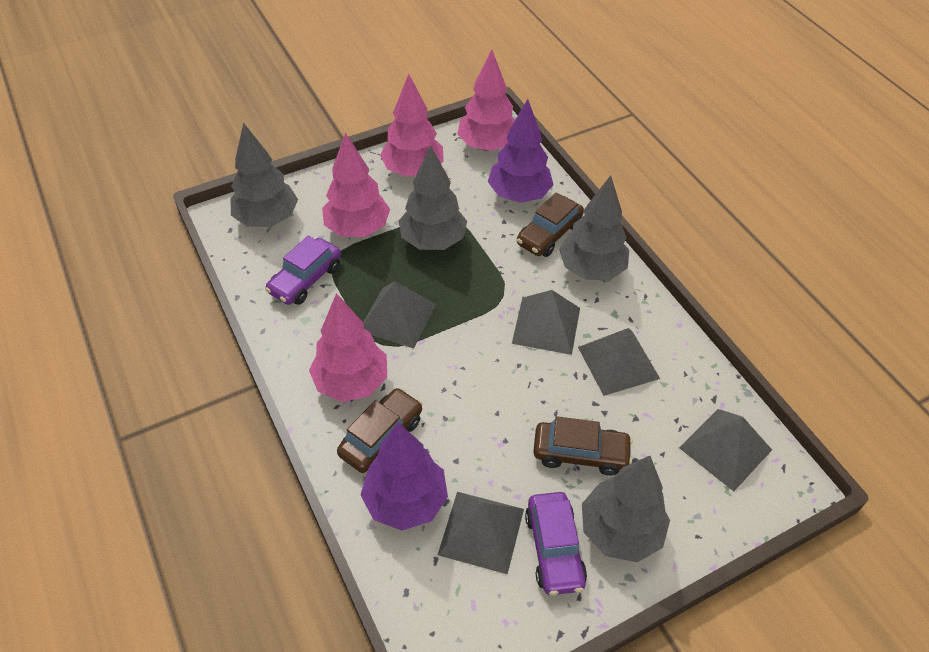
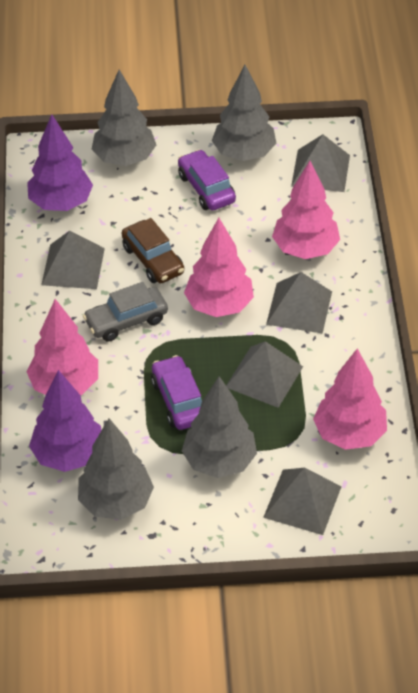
brown car: 3 -> 1
grey car: 0 -> 1

